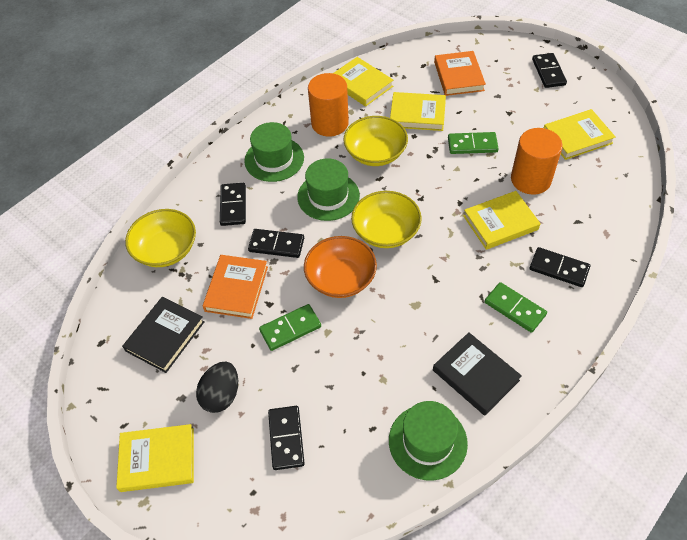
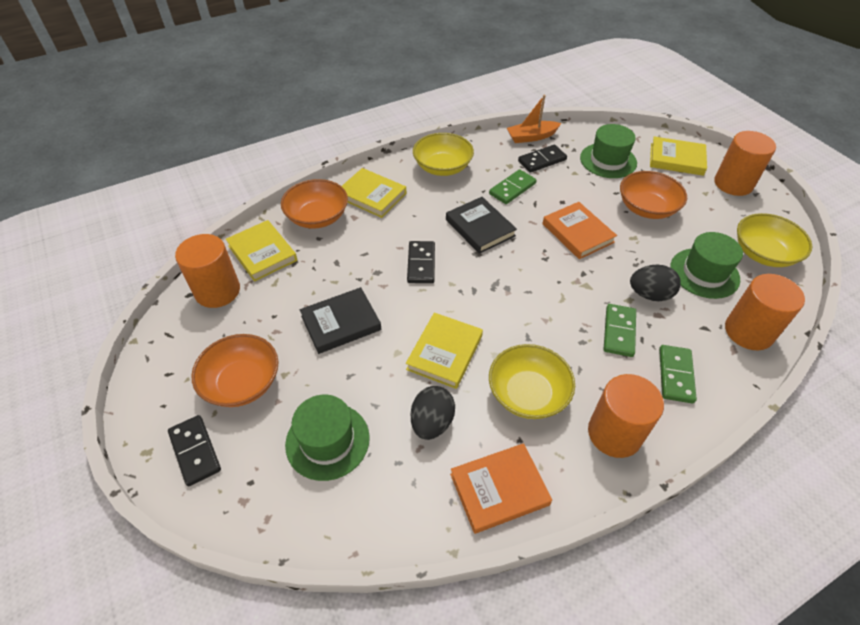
black domino: 5 -> 3
black egg: 1 -> 2
orange boat: 0 -> 1
orange bowl: 1 -> 3
orange cylinder: 2 -> 4
yellow book: 5 -> 4

